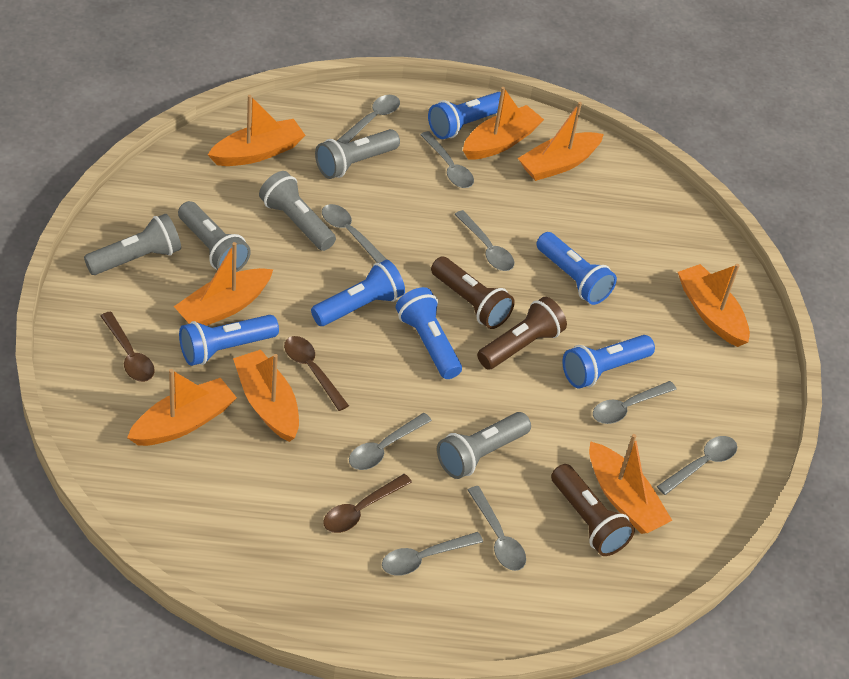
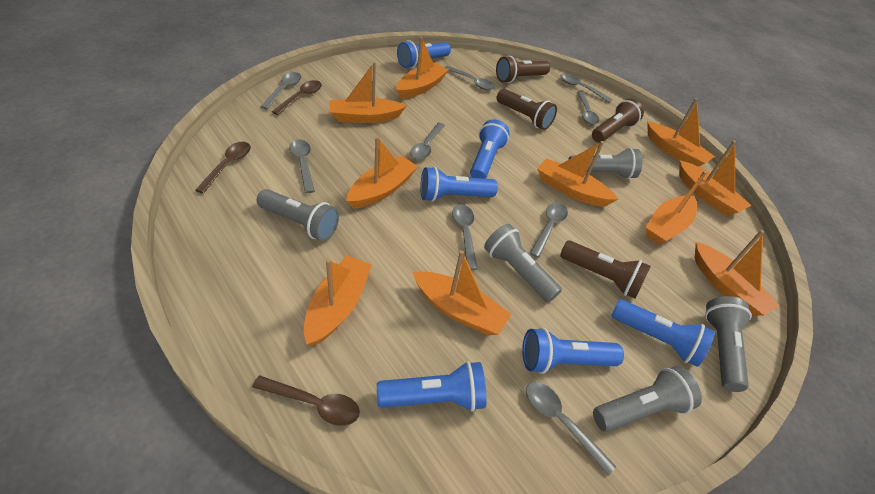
brown flashlight: 3 -> 4
orange boat: 8 -> 10

